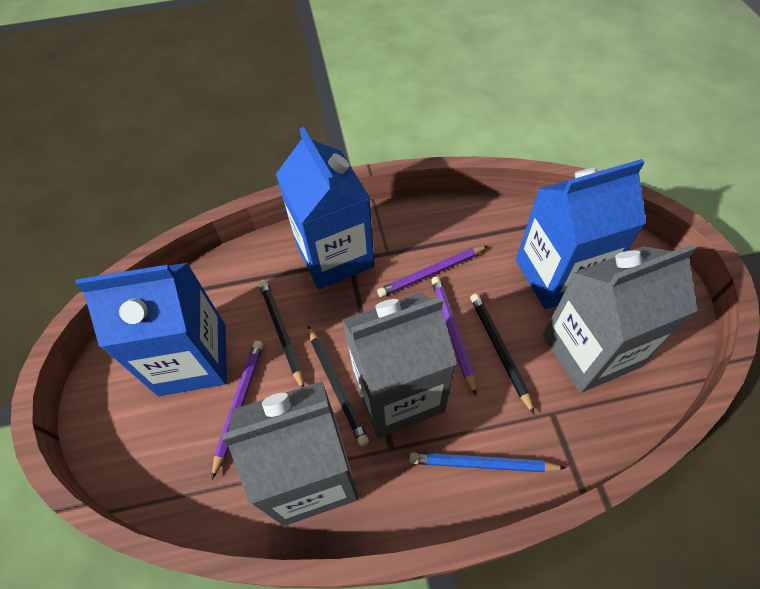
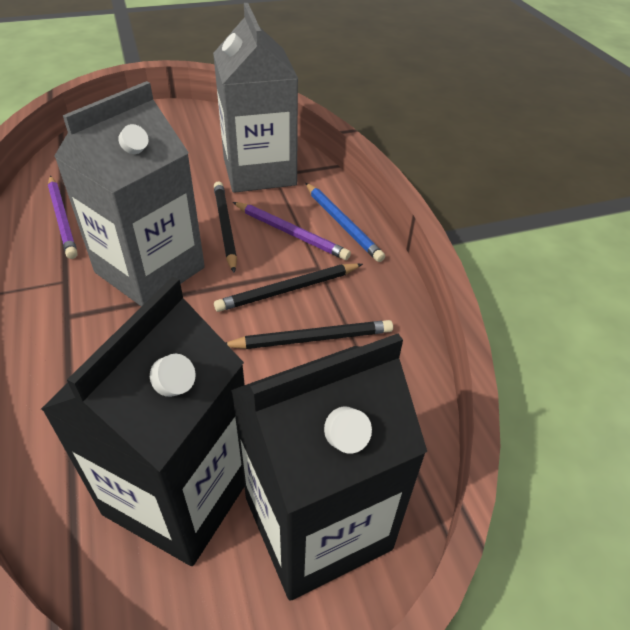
black carton: 0 -> 2
blue carton: 3 -> 0
grey carton: 3 -> 2
purple pencil: 3 -> 2

